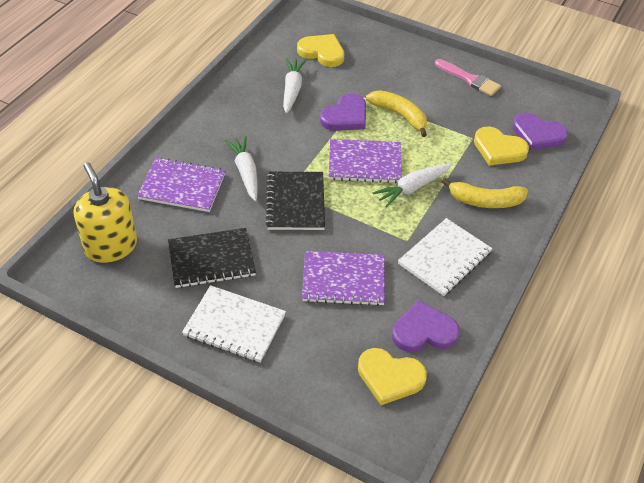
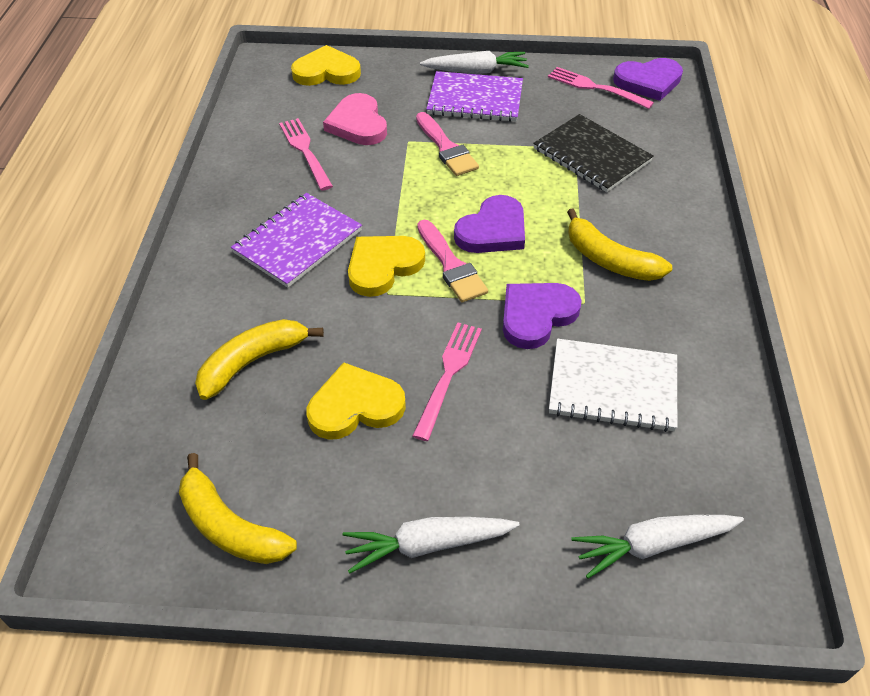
black notebook: 2 -> 1
pink brush: 1 -> 2
pink fork: 0 -> 3
pink heart: 0 -> 1
purple notebook: 3 -> 2
white notebook: 2 -> 1
yellow banana: 2 -> 3
yellow soap dispenser: 1 -> 0

